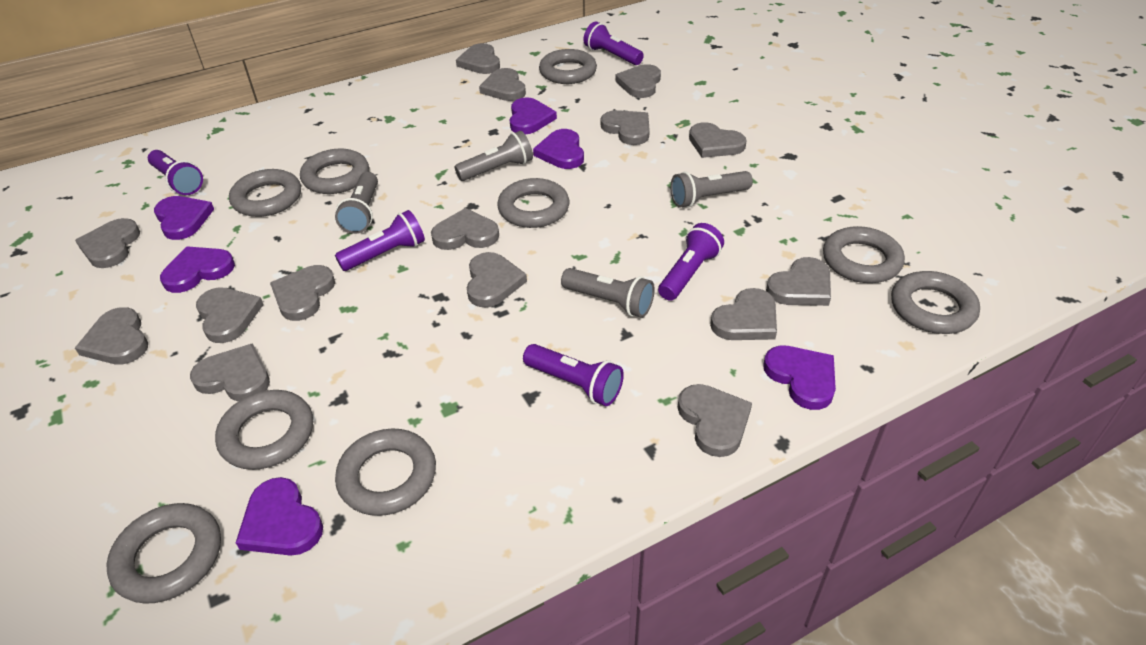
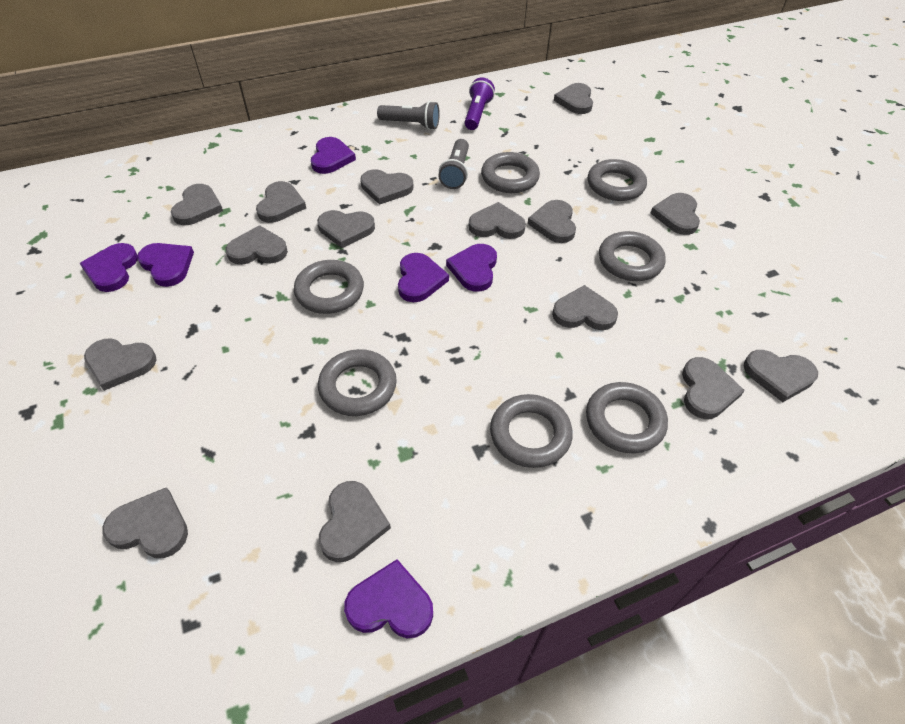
grey flashlight: 4 -> 2
grey ring: 9 -> 7
purple flashlight: 5 -> 1

